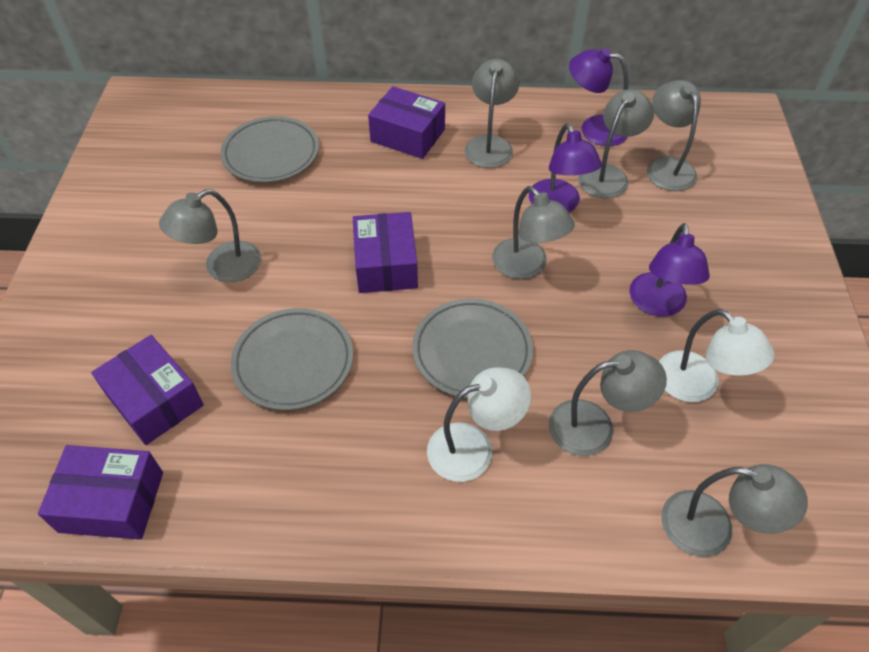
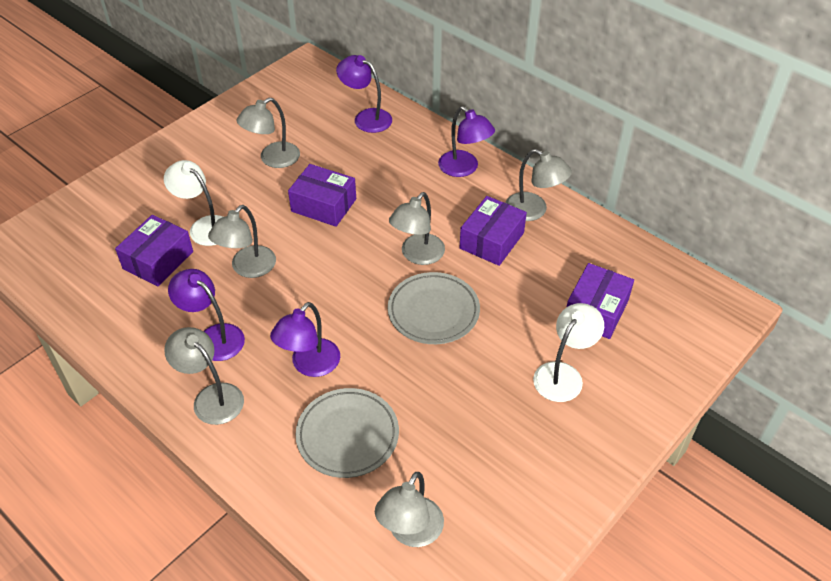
grey lamp: 7 -> 6
grey plate: 3 -> 2
purple lamp: 3 -> 4

